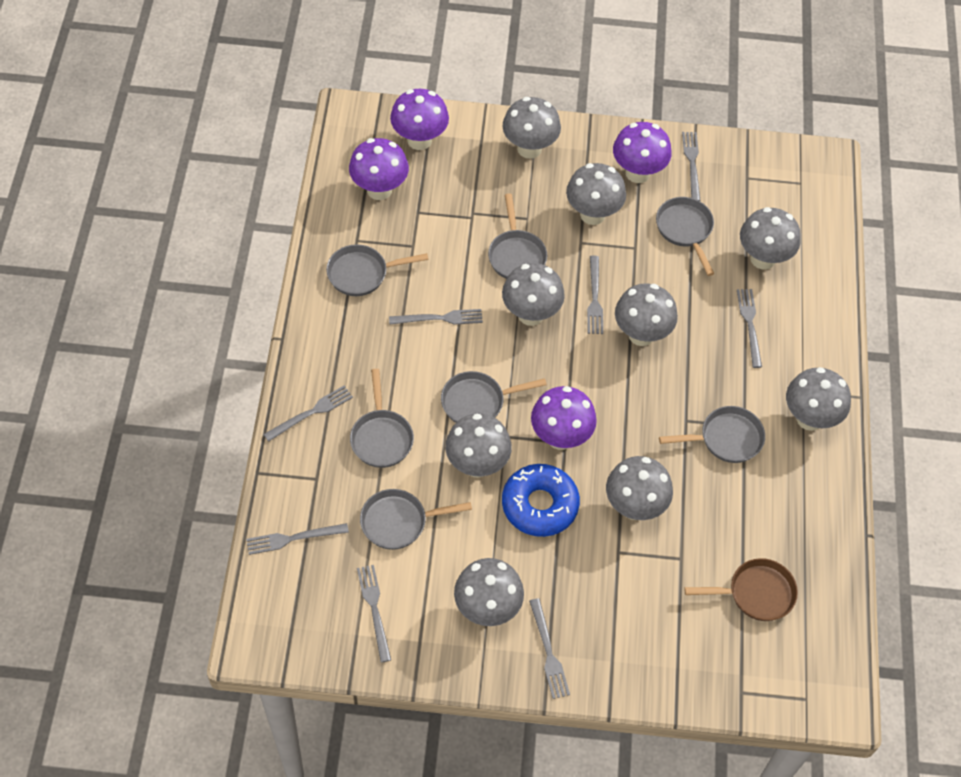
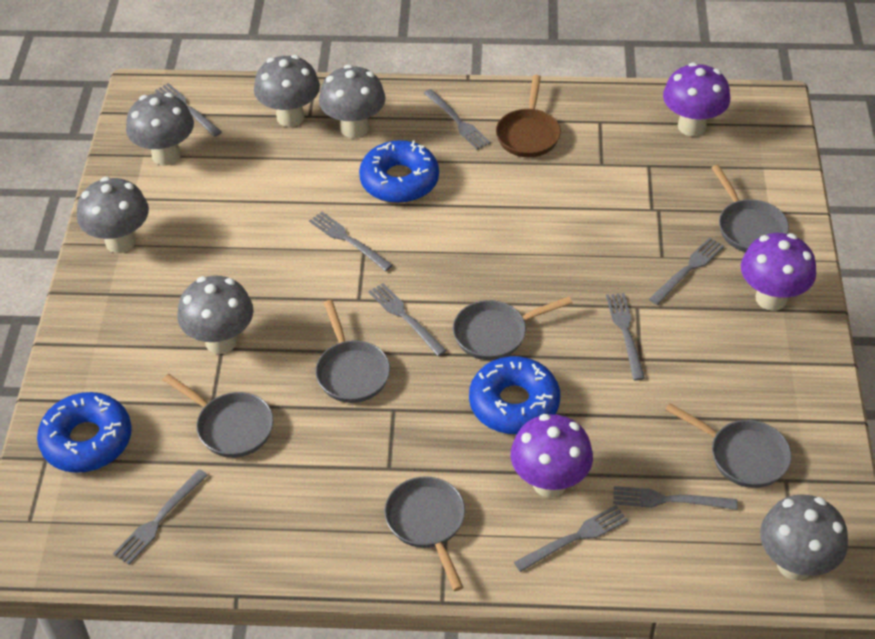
blue donut: 1 -> 3
grey fork: 8 -> 9
grey mushroom: 9 -> 6
grey pan: 7 -> 6
purple mushroom: 4 -> 3

